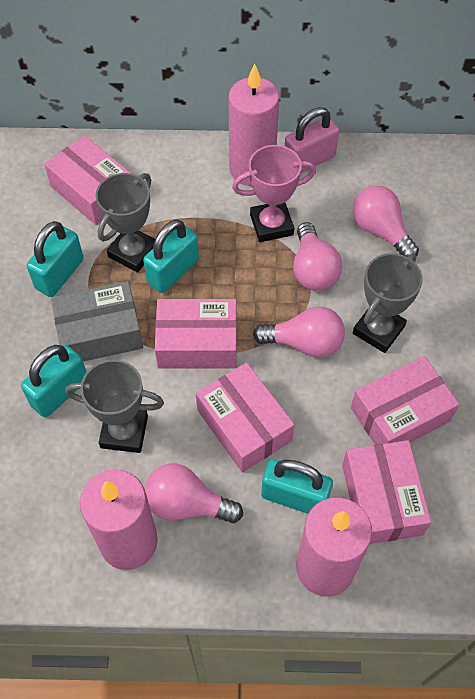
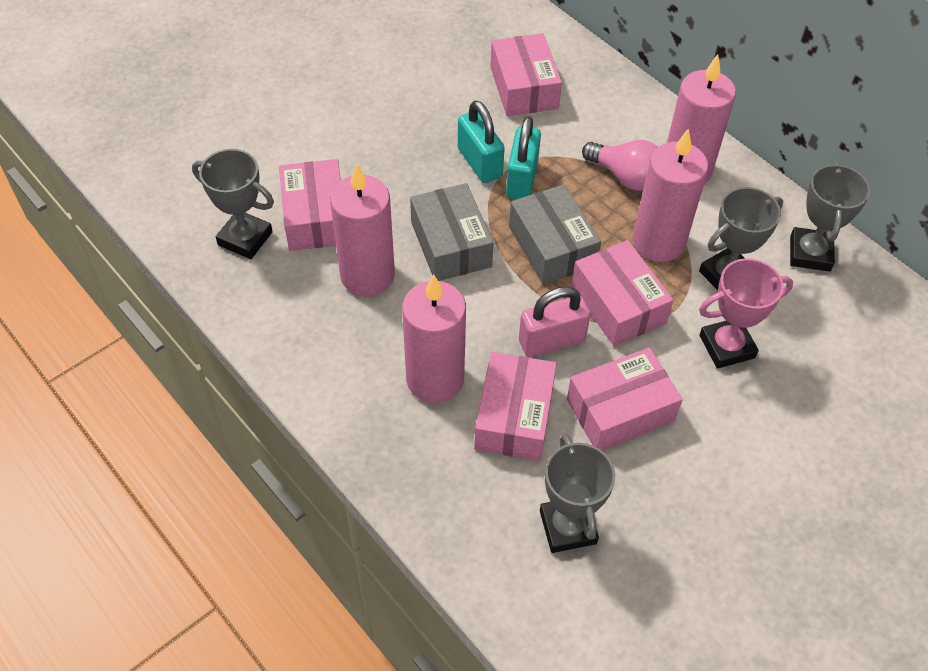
grey box: 1 -> 2
grey trophy: 3 -> 4
pink candle: 3 -> 4
pink light bulb: 4 -> 1
turquoise padlock: 4 -> 2

